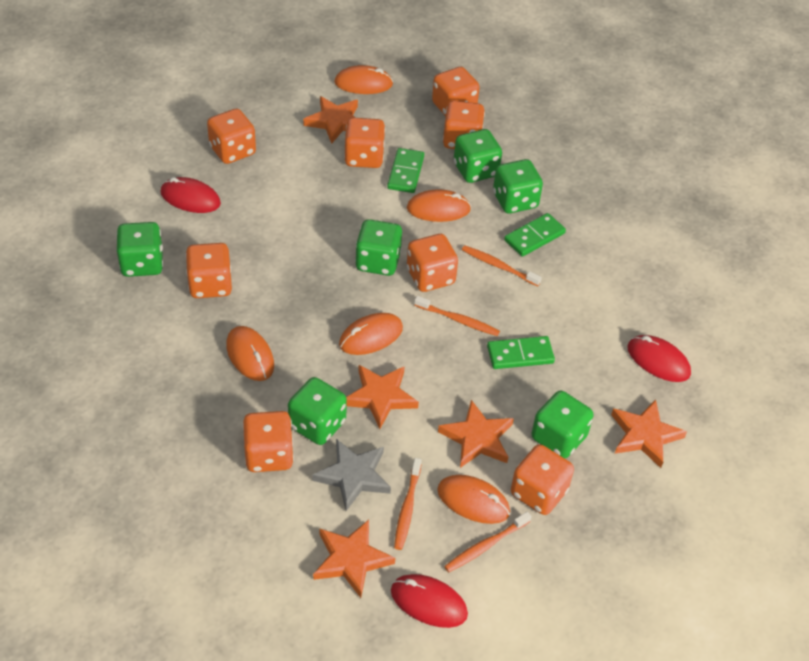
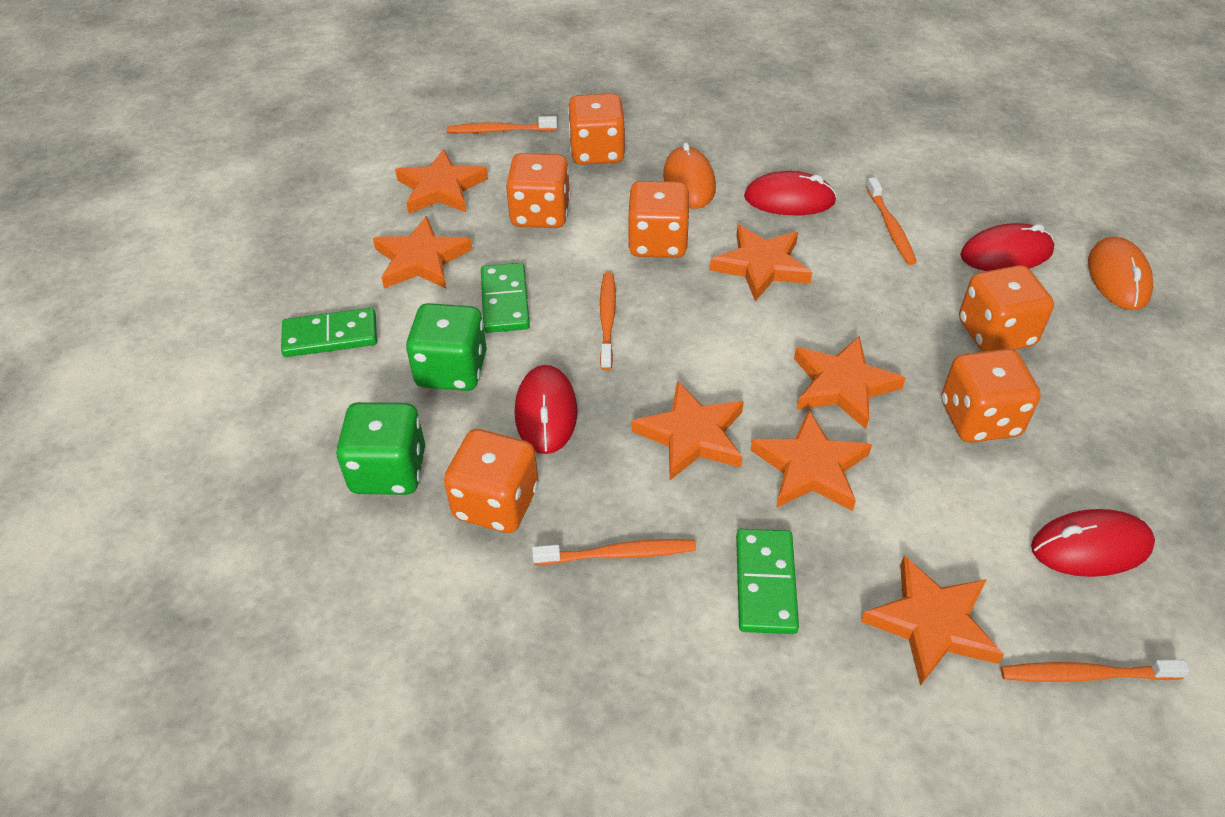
green dice: 6 -> 2
grey star: 1 -> 0
orange dice: 8 -> 6
orange mouse: 5 -> 2
orange star: 5 -> 7
orange toothbrush: 4 -> 5
red mouse: 3 -> 4

